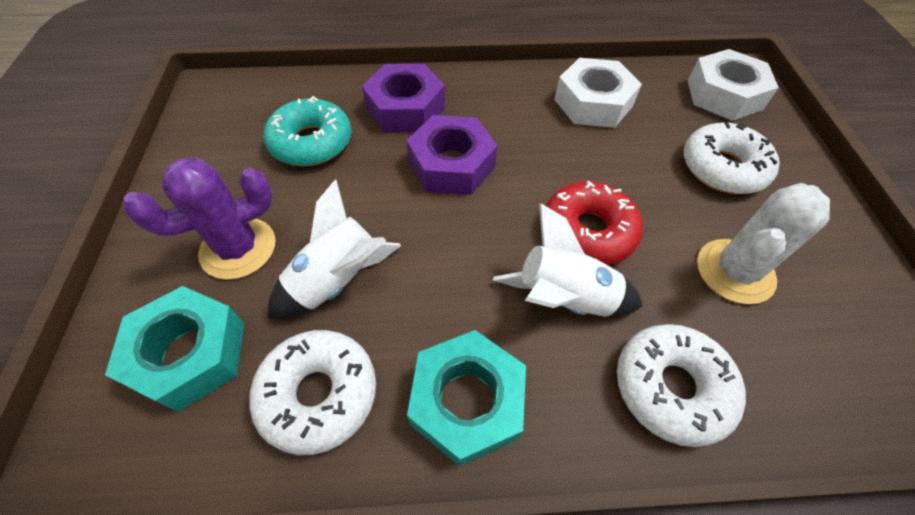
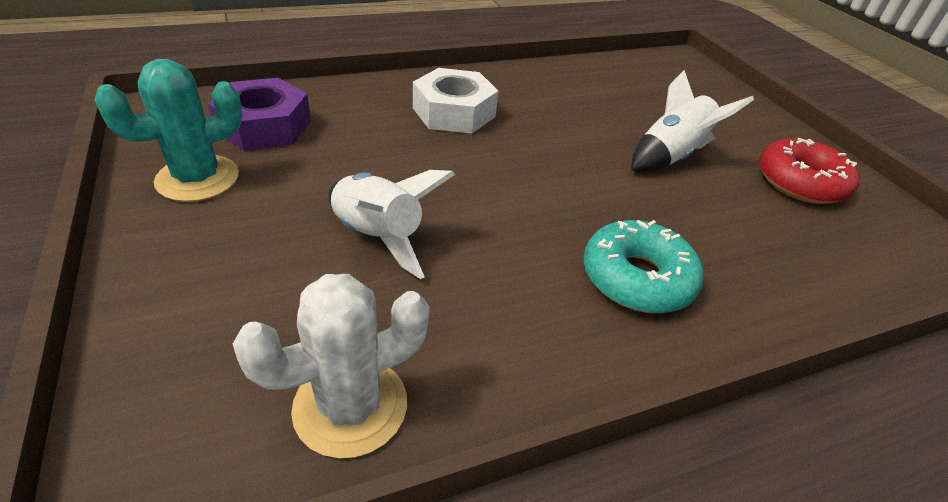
purple cactus: 1 -> 0
purple nut: 2 -> 1
turquoise cactus: 0 -> 1
turquoise nut: 2 -> 0
white donut: 3 -> 0
white nut: 2 -> 1

